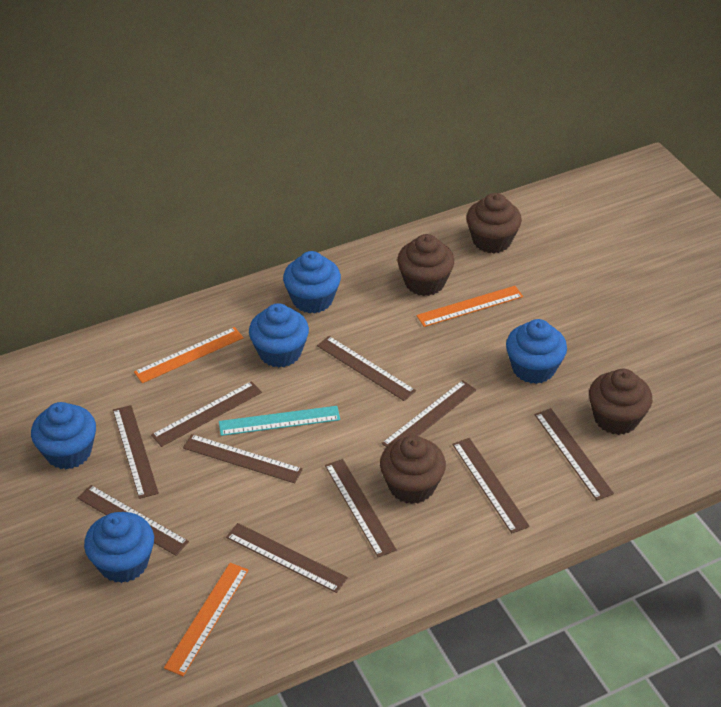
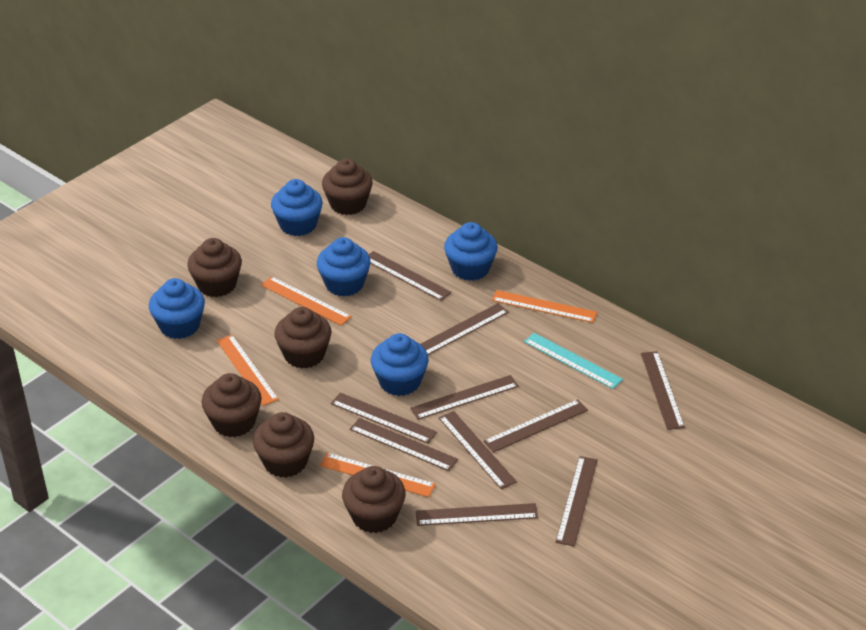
brown cupcake: 4 -> 6
orange ruler: 3 -> 4

